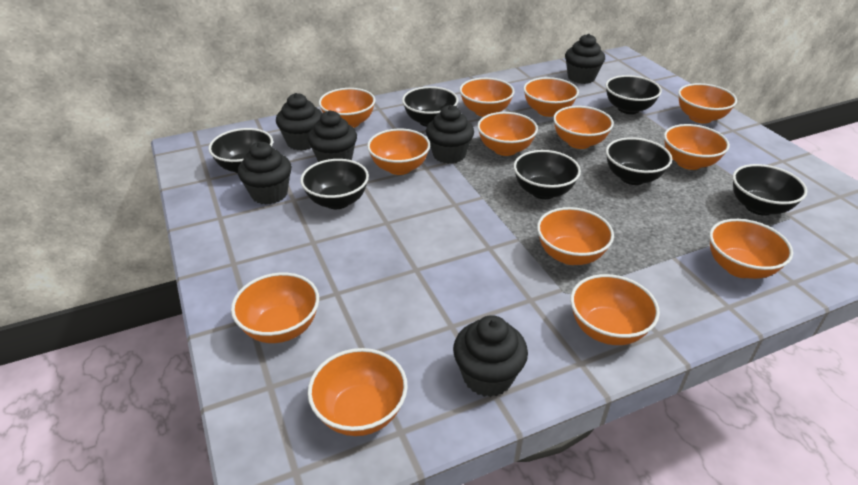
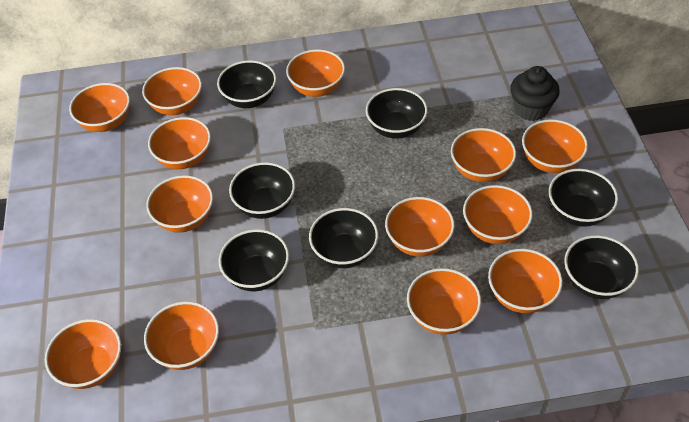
black cupcake: 6 -> 1

